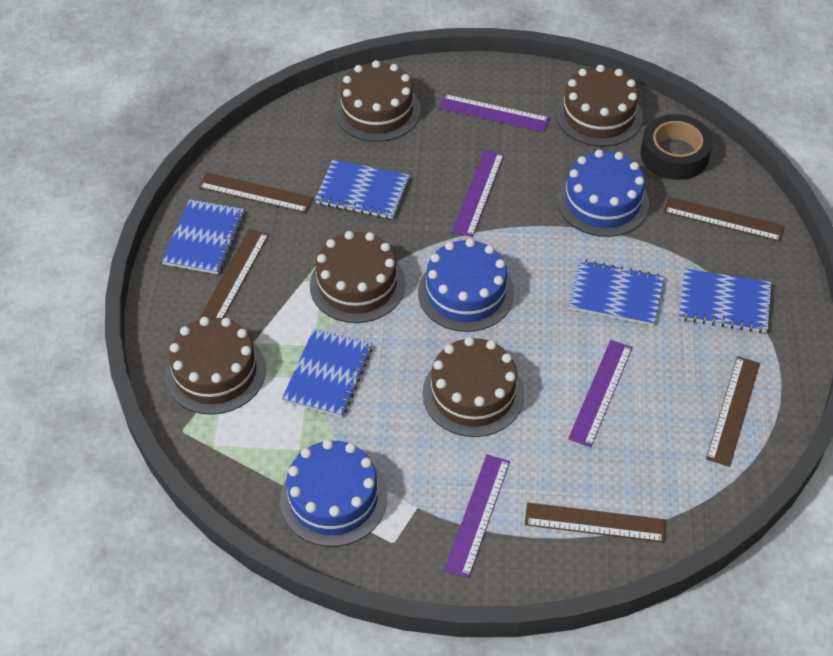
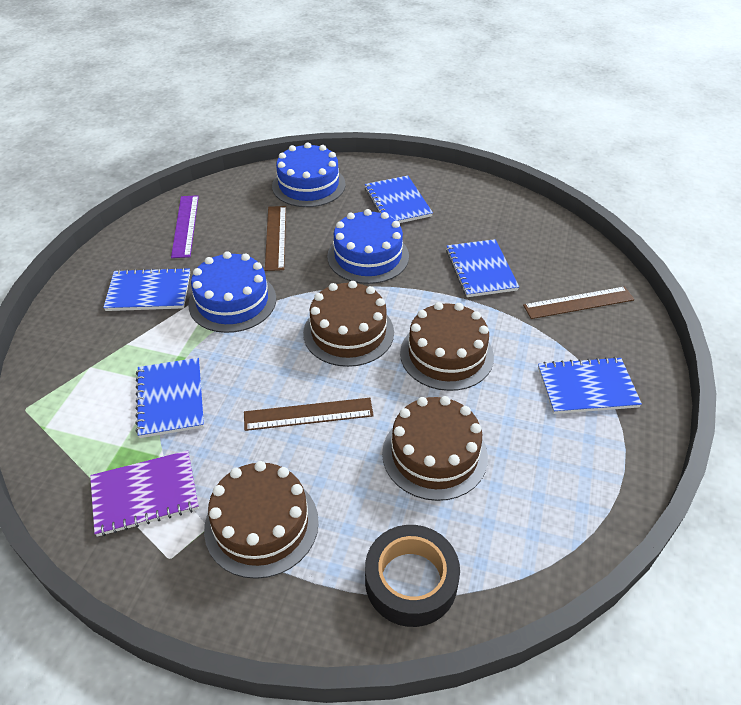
brown cake: 5 -> 4
brown ruler: 5 -> 3
purple notebook: 0 -> 1
purple ruler: 4 -> 1

